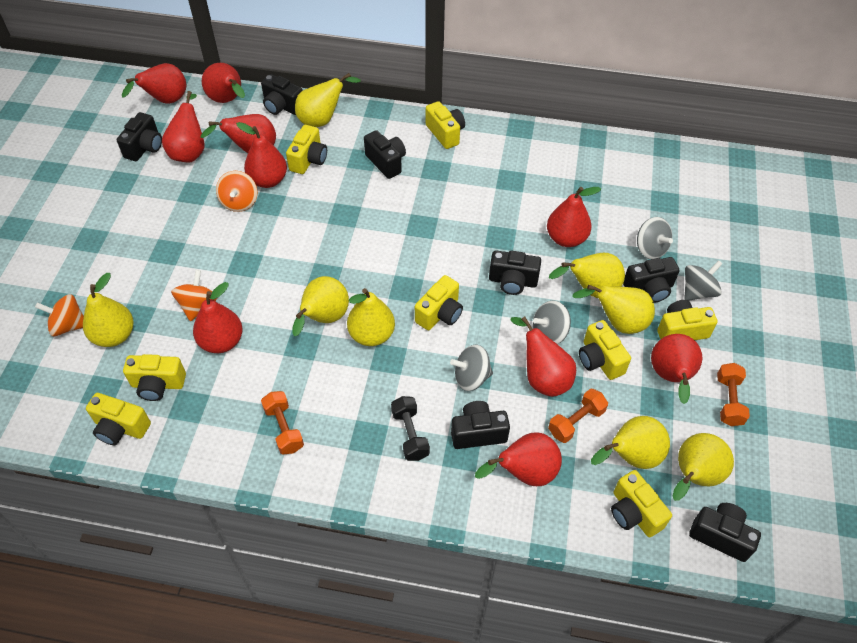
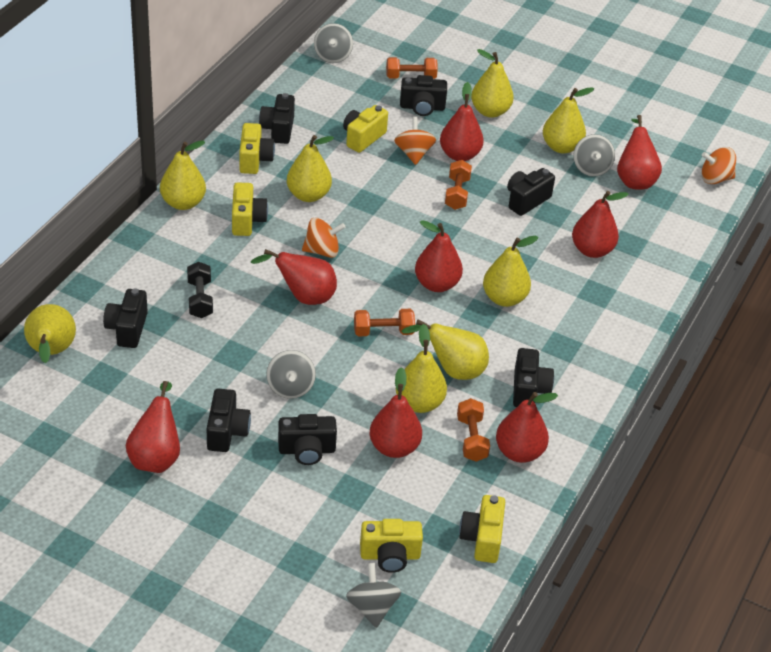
orange dumbbell: 3 -> 4
red pear: 10 -> 8
yellow camera: 8 -> 5

